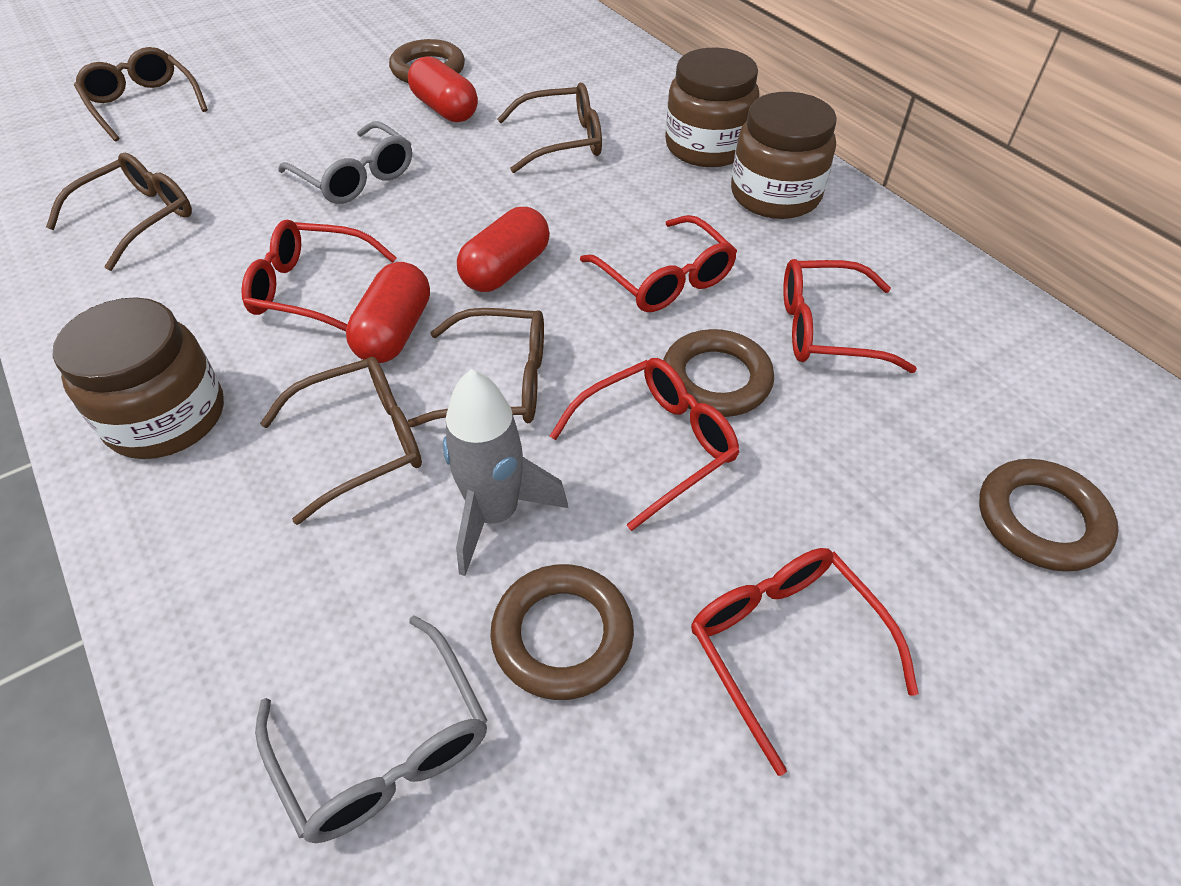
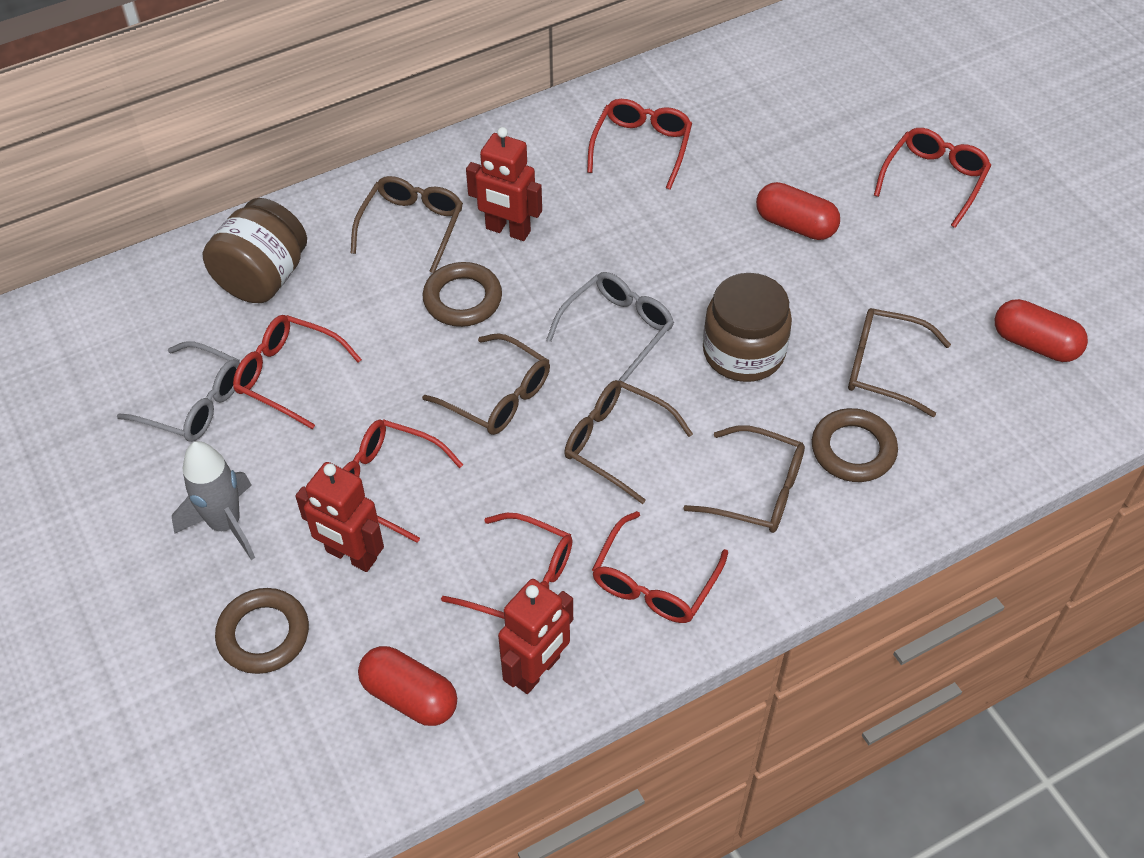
brown jar: 3 -> 2
brown ring: 4 -> 3
red glasses: 5 -> 6
red robot: 0 -> 3

